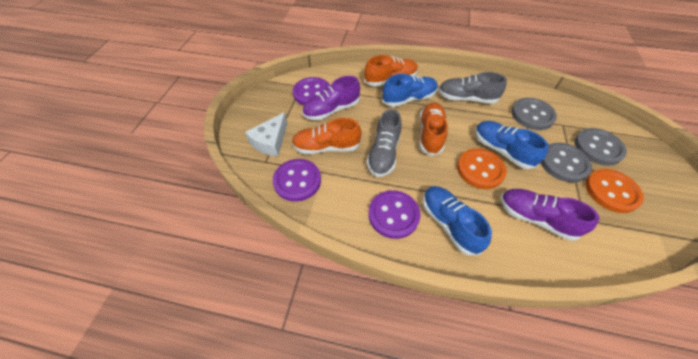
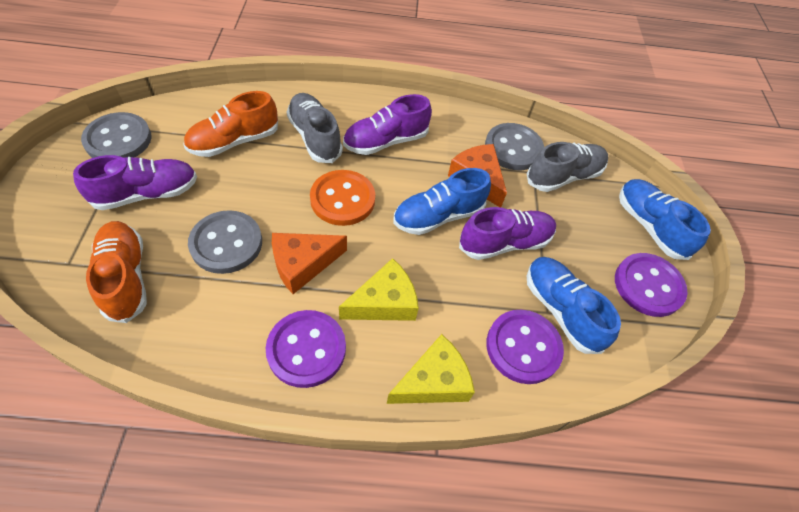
orange button: 2 -> 1
orange cheese: 0 -> 2
orange shoe: 3 -> 2
purple shoe: 2 -> 3
white cheese: 1 -> 0
yellow cheese: 0 -> 2

